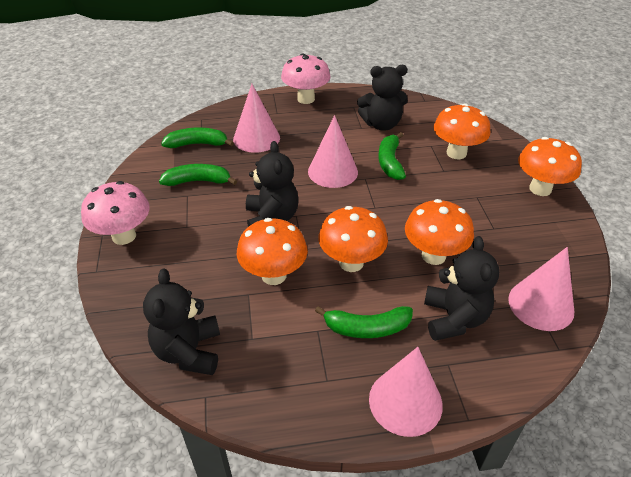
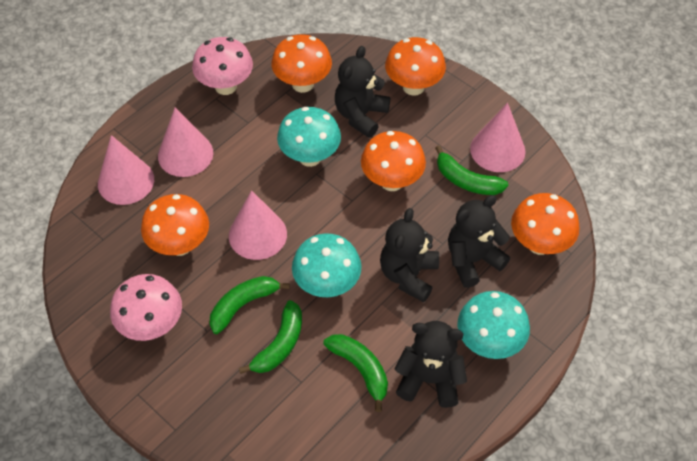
turquoise mushroom: 0 -> 3

